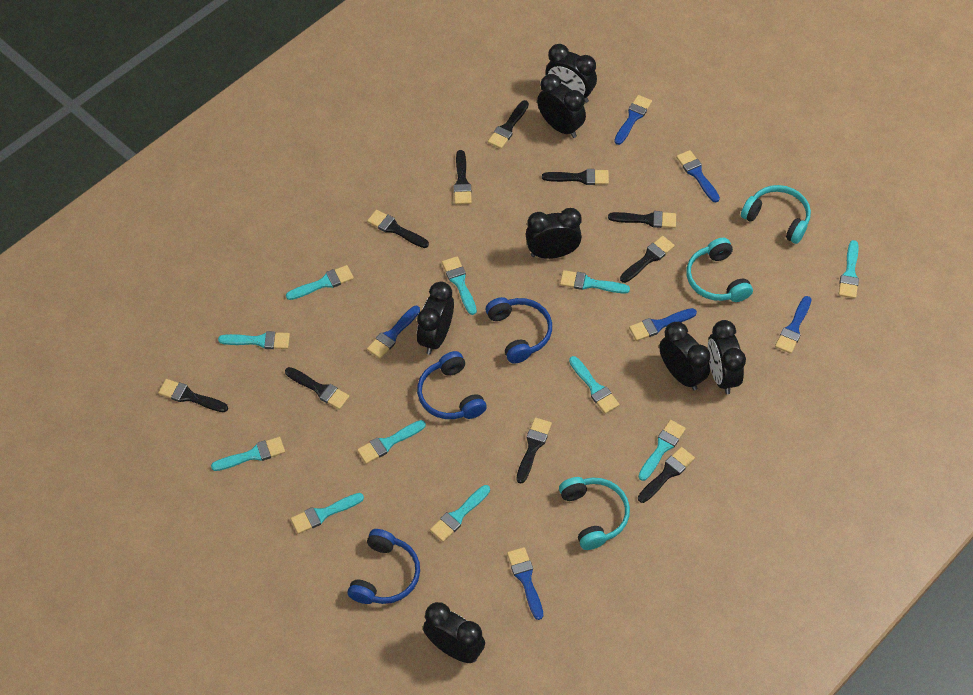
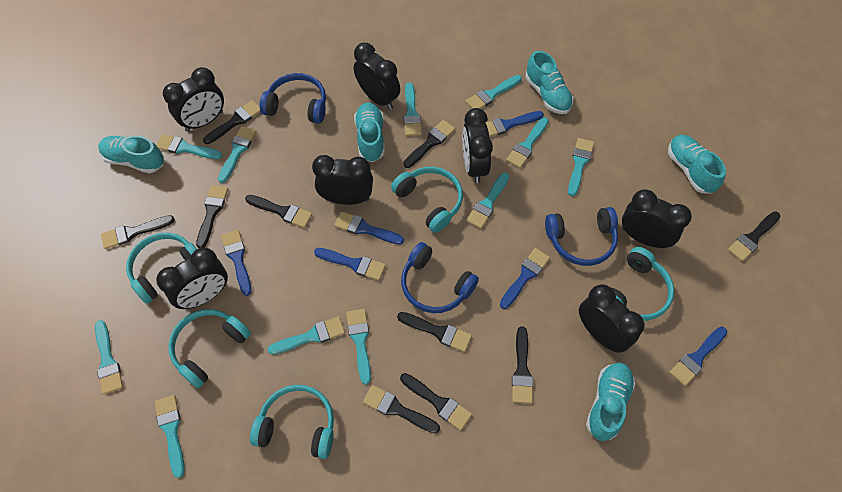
turquoise headphones: 3 -> 5
turquoise shoe: 0 -> 5

